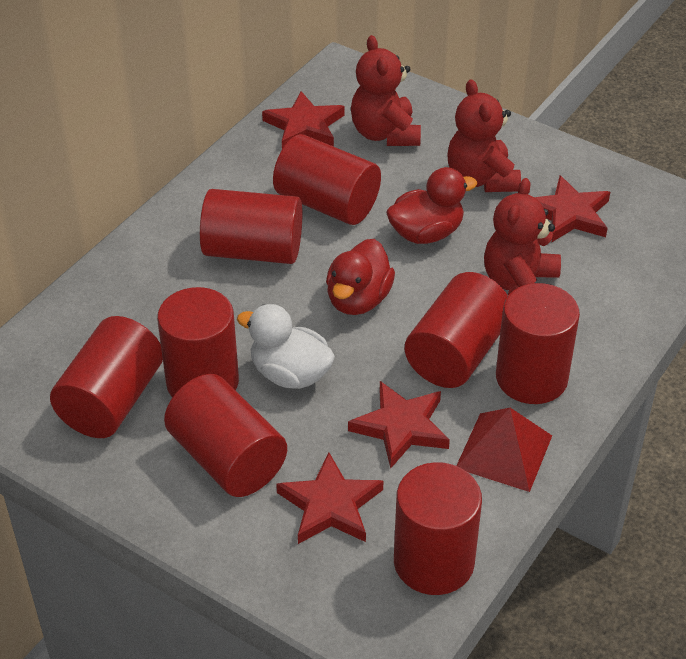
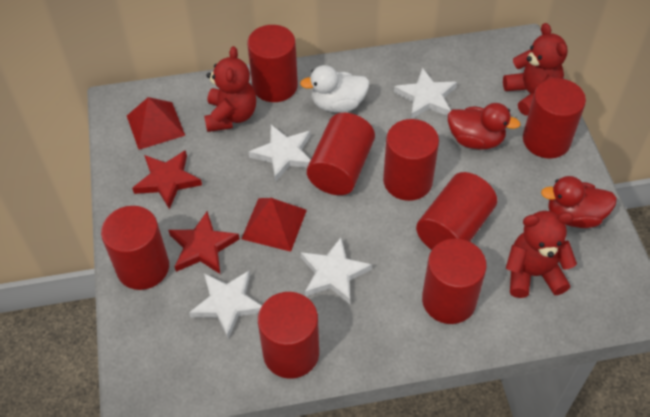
red pyramid: 1 -> 2
red star: 4 -> 2
white star: 0 -> 4

